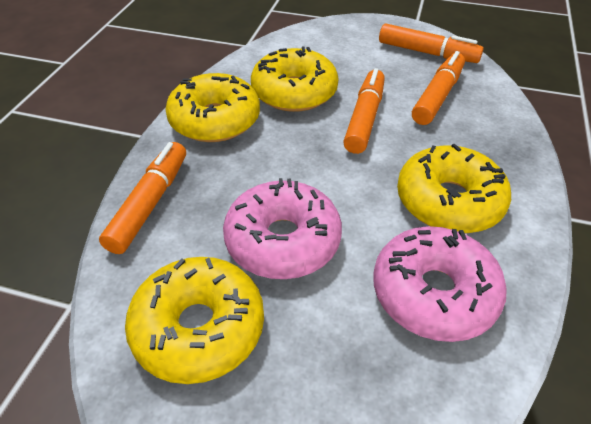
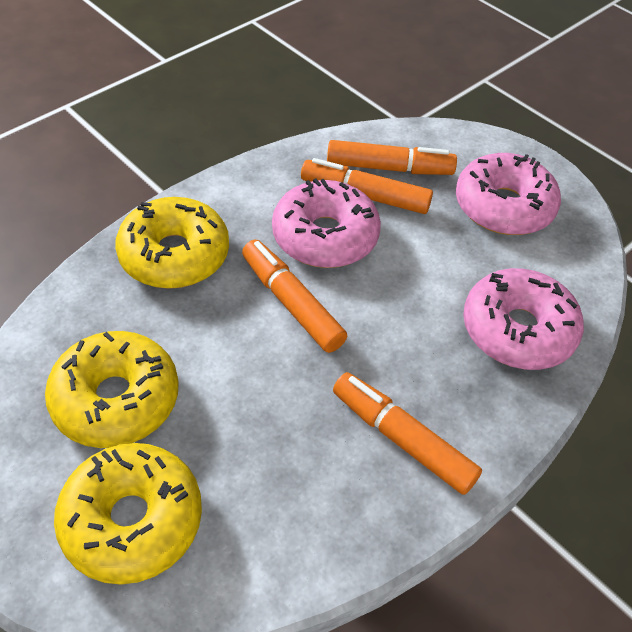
pink donut: 2 -> 3
yellow donut: 4 -> 3

